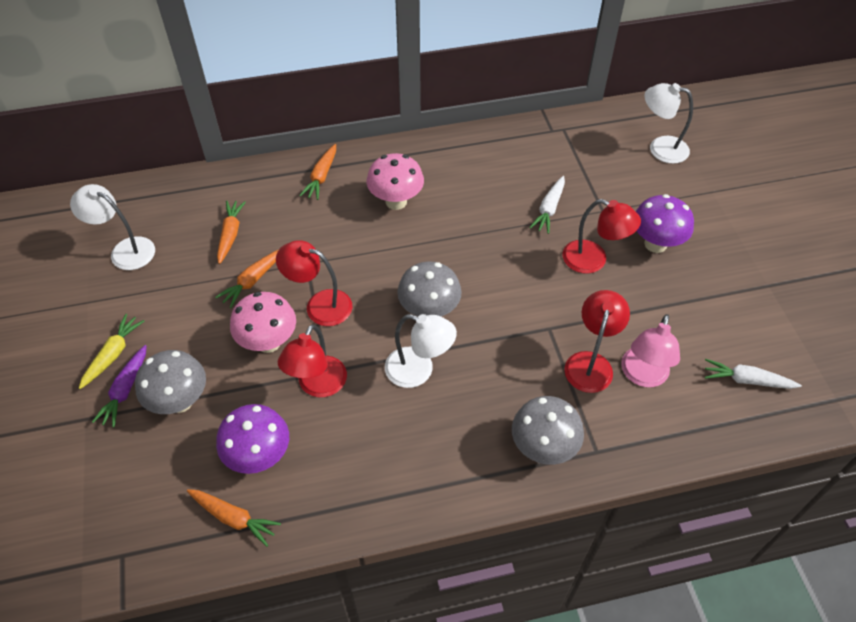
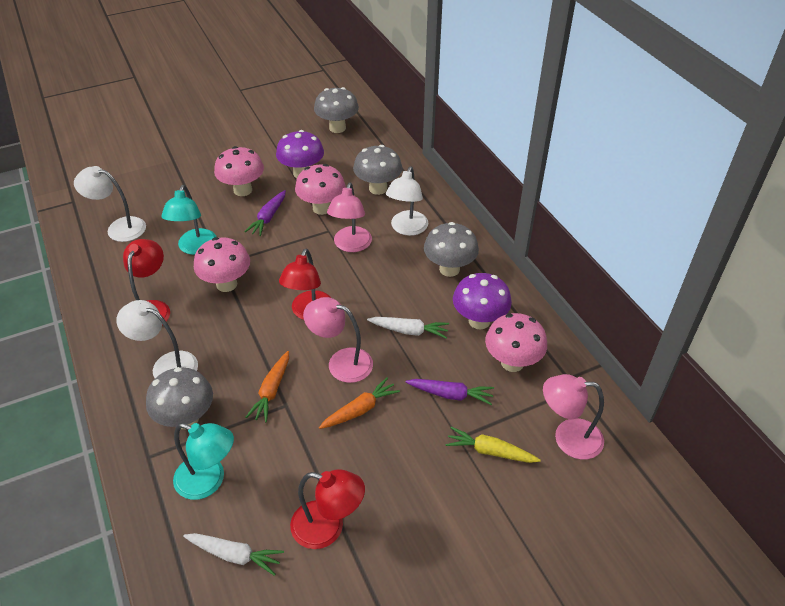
grey mushroom: 3 -> 4
orange carrot: 4 -> 2
pink lamp: 1 -> 3
pink mushroom: 2 -> 4
purple carrot: 1 -> 2
red lamp: 4 -> 3
turquoise lamp: 0 -> 2

